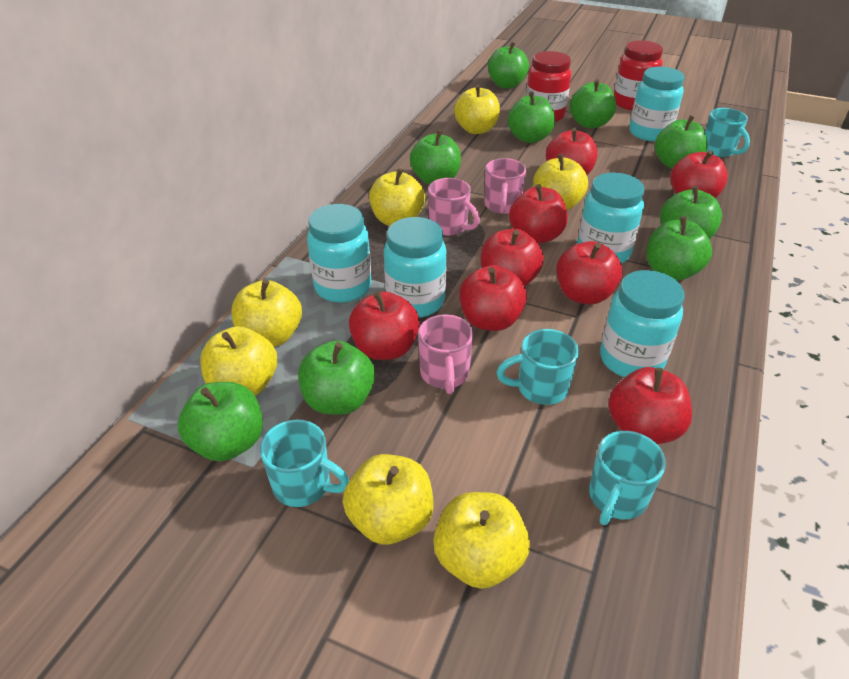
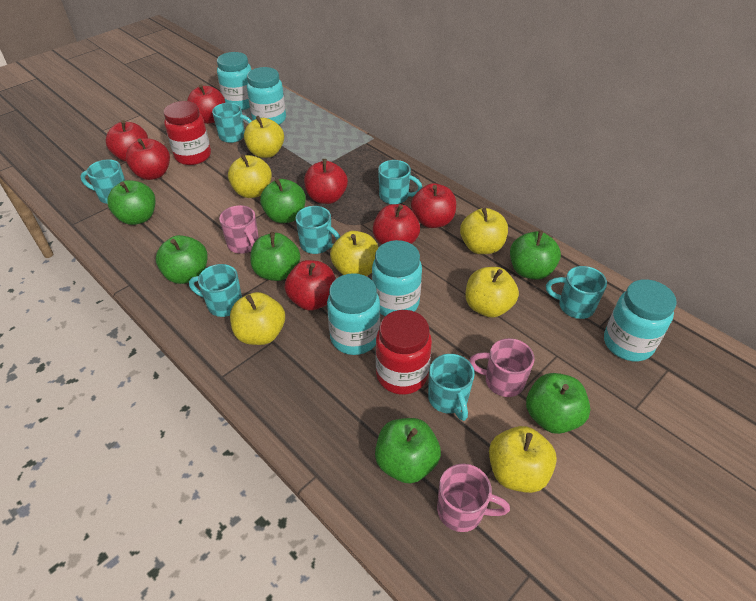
green apple: 9 -> 7
red apple: 8 -> 7
turquoise mug: 4 -> 7

